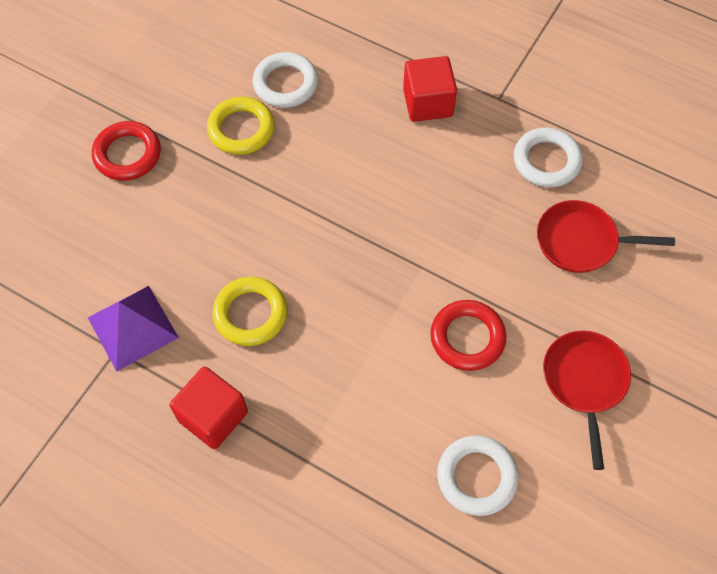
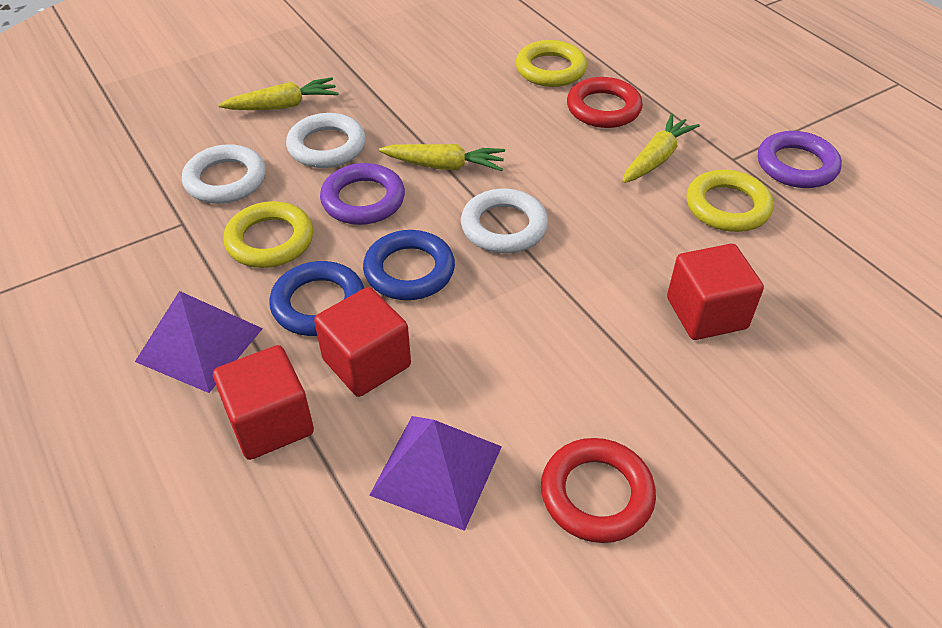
blue ring: 0 -> 2
purple pyramid: 1 -> 2
purple ring: 0 -> 2
red cube: 2 -> 3
red pan: 2 -> 0
yellow carrot: 0 -> 3
yellow ring: 2 -> 3

